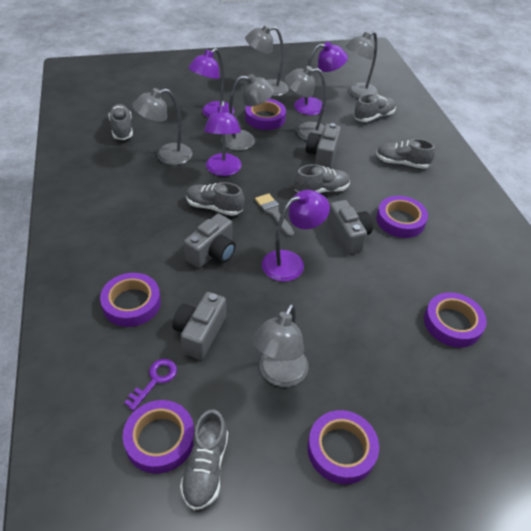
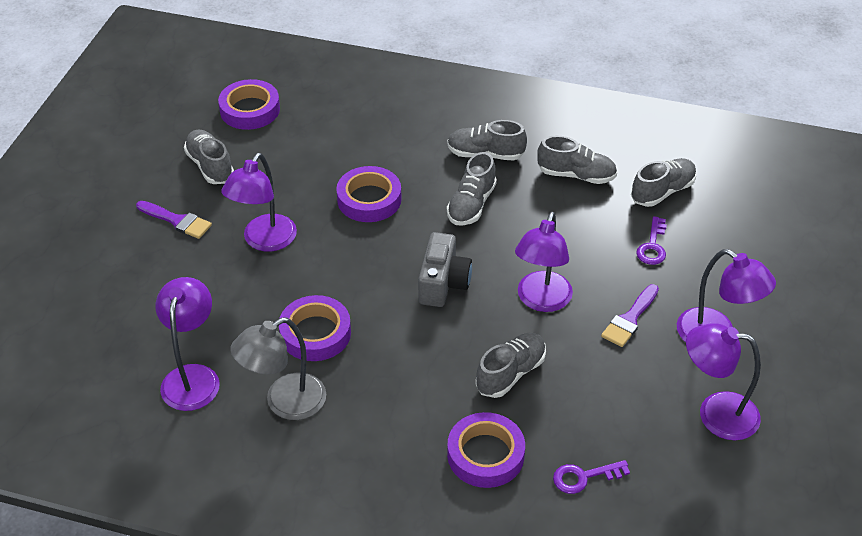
grey brush: 1 -> 0
grey camera: 4 -> 1
grey lamp: 6 -> 1
purple brush: 0 -> 2
purple key: 1 -> 2
purple lamp: 4 -> 5
purple tape: 6 -> 4

